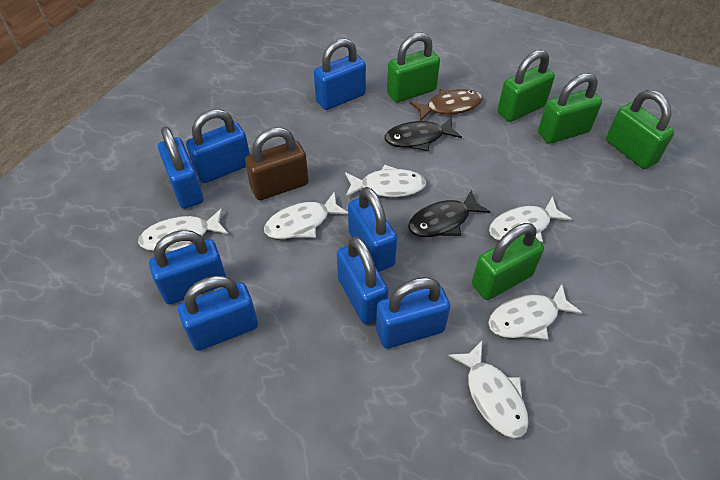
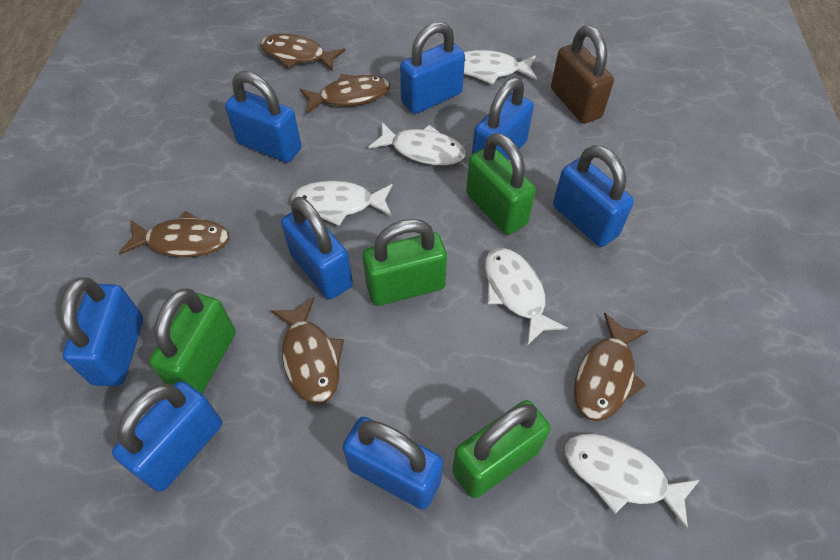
black fish: 2 -> 0
brown fish: 1 -> 5
green padlock: 5 -> 4
white fish: 6 -> 5

